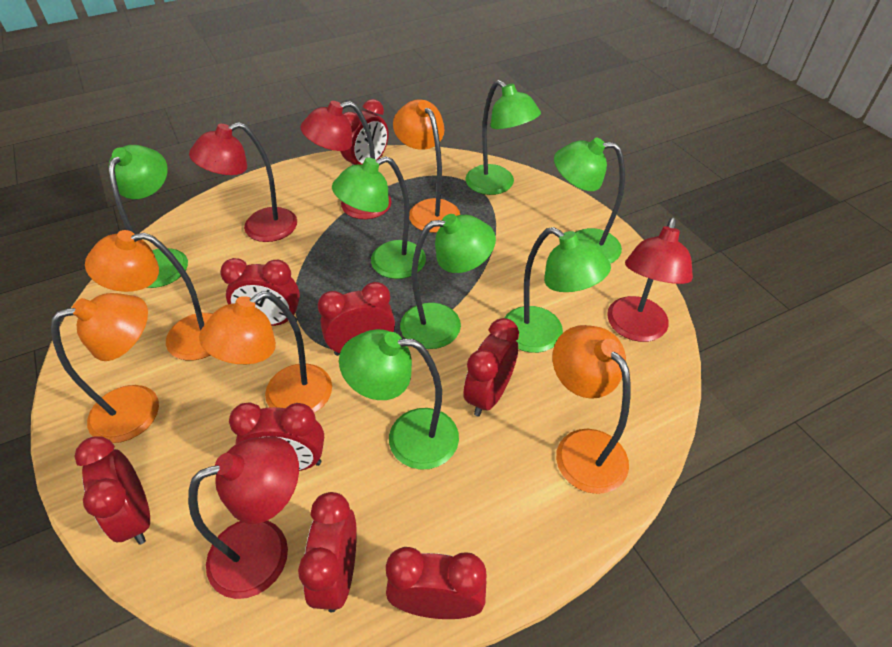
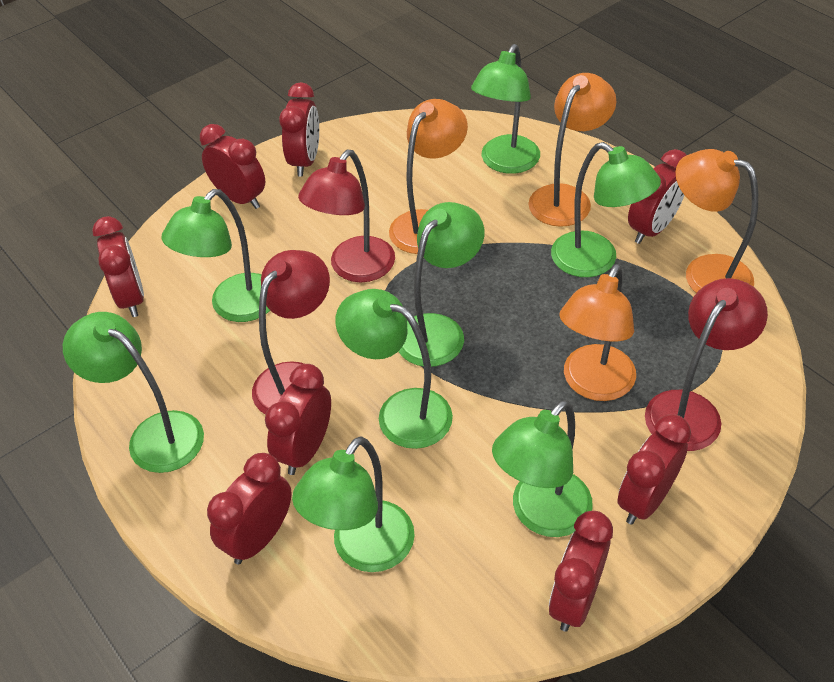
green lamp: 7 -> 8
orange lamp: 5 -> 4
red lamp: 4 -> 3

